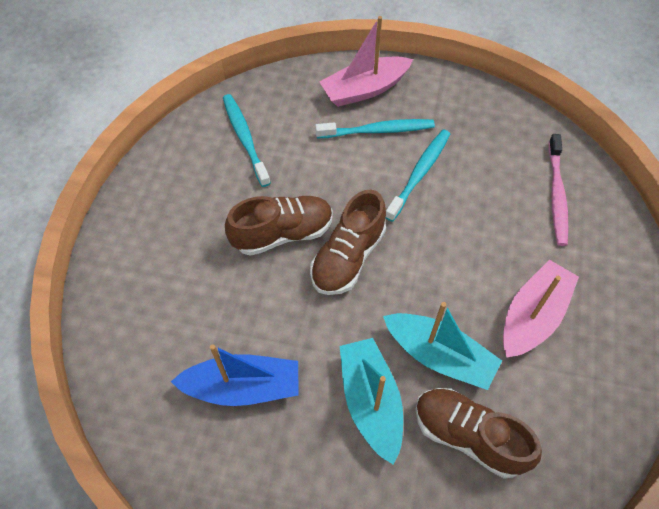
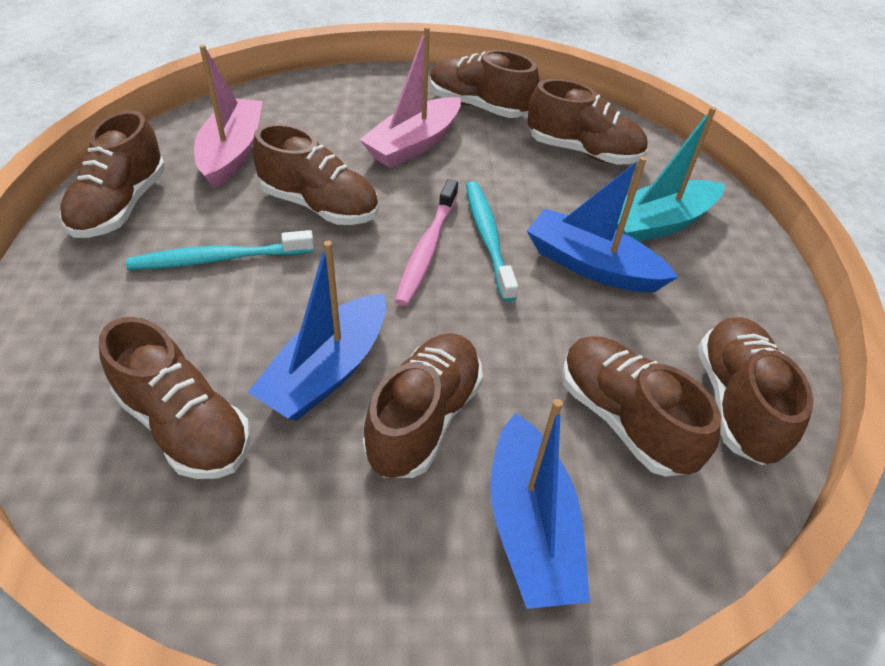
blue boat: 1 -> 3
brown shoe: 3 -> 8
turquoise boat: 2 -> 1
turquoise toothbrush: 3 -> 2

